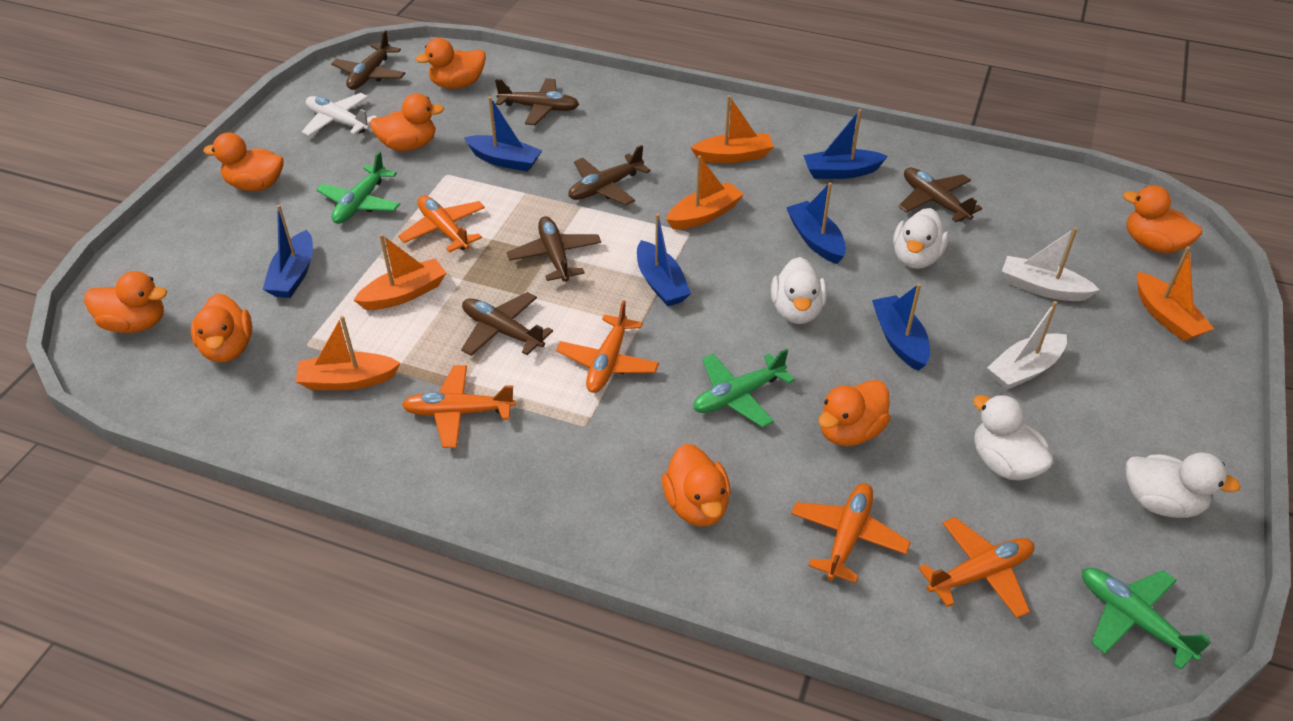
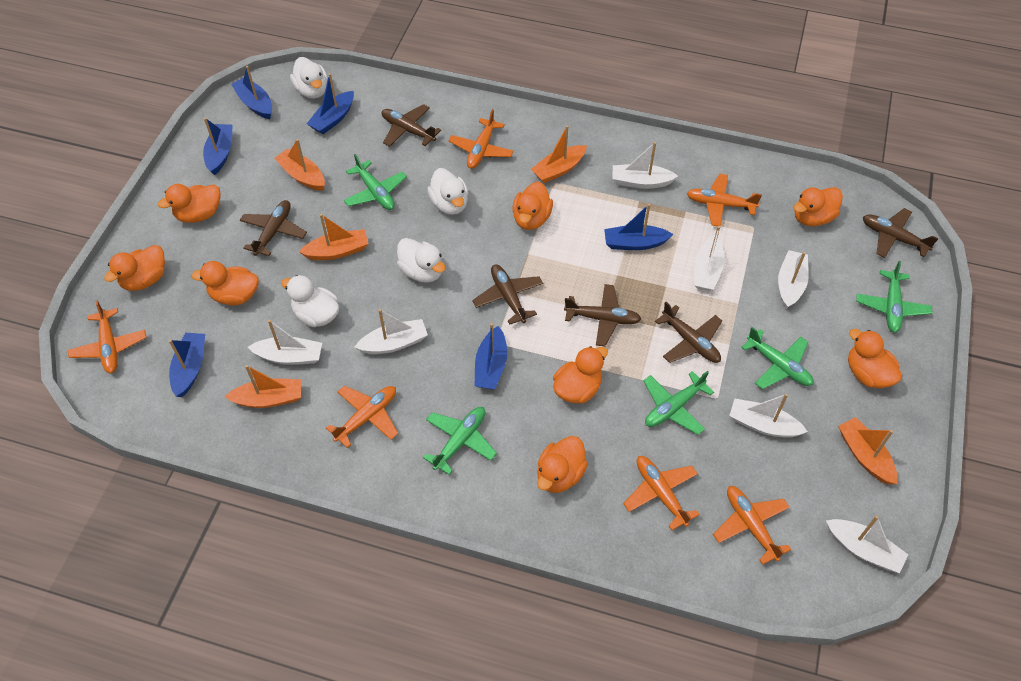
green plane: 3 -> 5
orange plane: 5 -> 6
white boat: 2 -> 7
white plane: 1 -> 0

